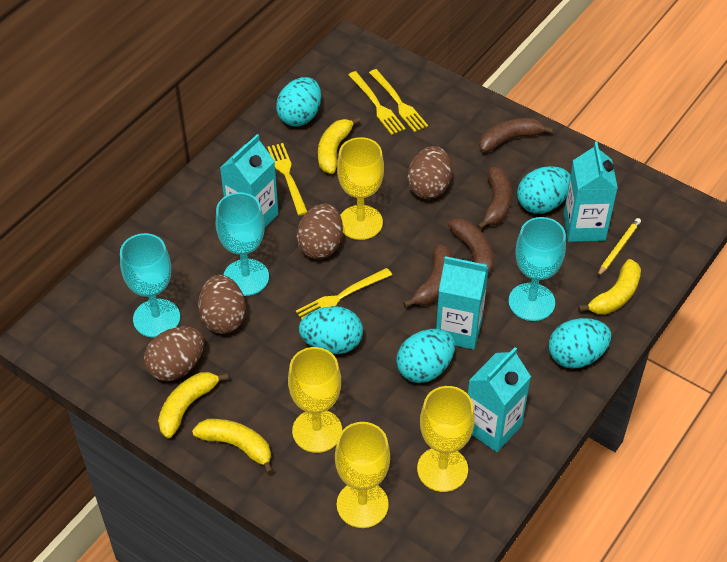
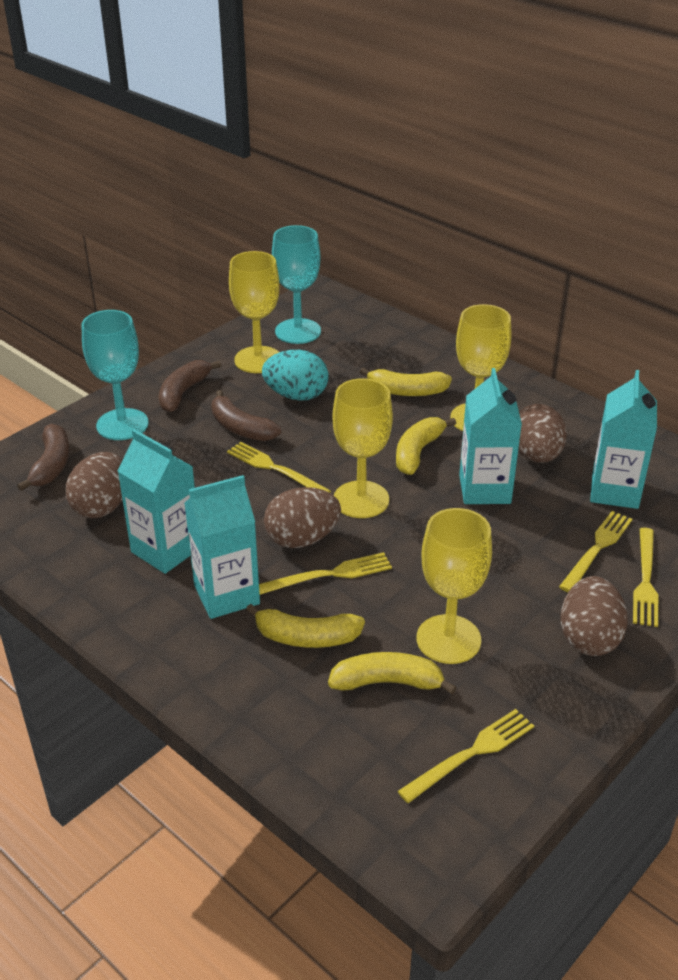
brown banana: 4 -> 3
turquoise egg: 5 -> 1
turquoise goblet: 3 -> 2
yellow fork: 4 -> 5
yellow pencil: 1 -> 0

